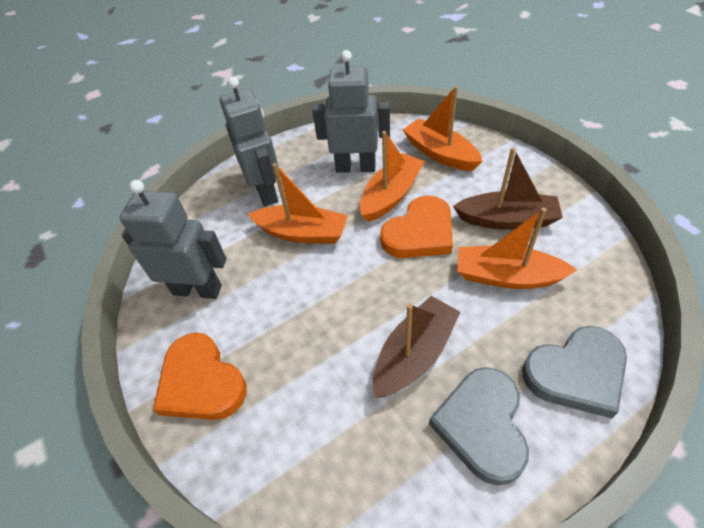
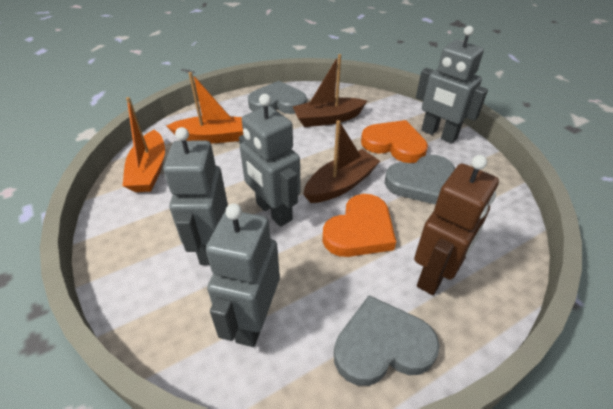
brown robot: 0 -> 1
grey heart: 2 -> 3
grey robot: 3 -> 4
orange boat: 4 -> 2

